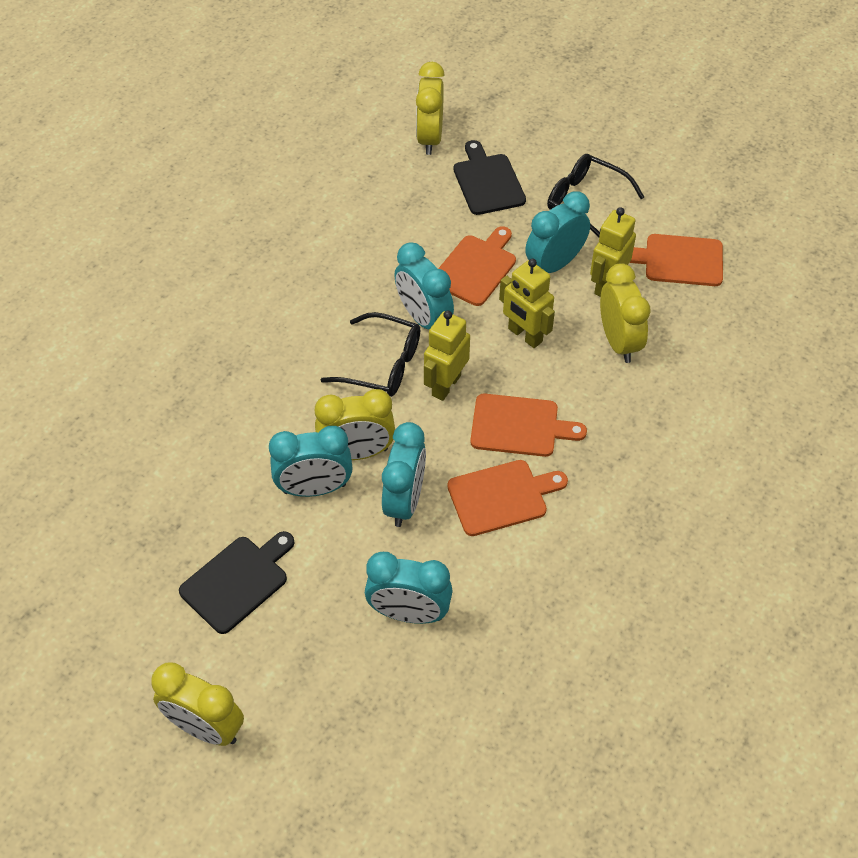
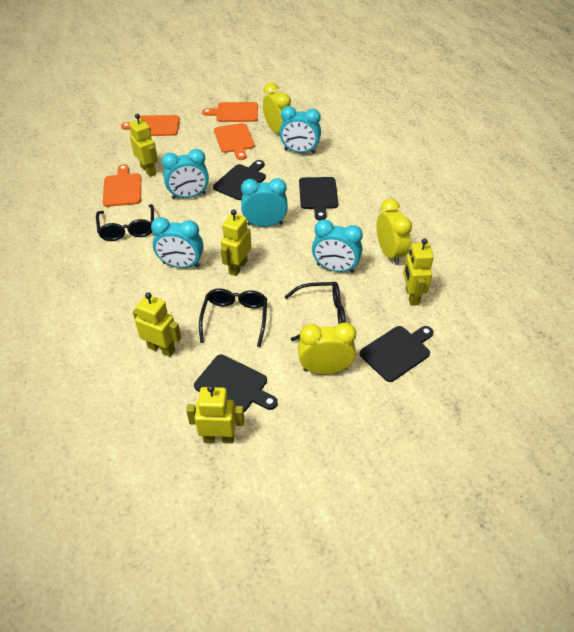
black cutting board: 2 -> 4
black glasses: 2 -> 3
yellow clock: 4 -> 3
yellow robot: 3 -> 5

